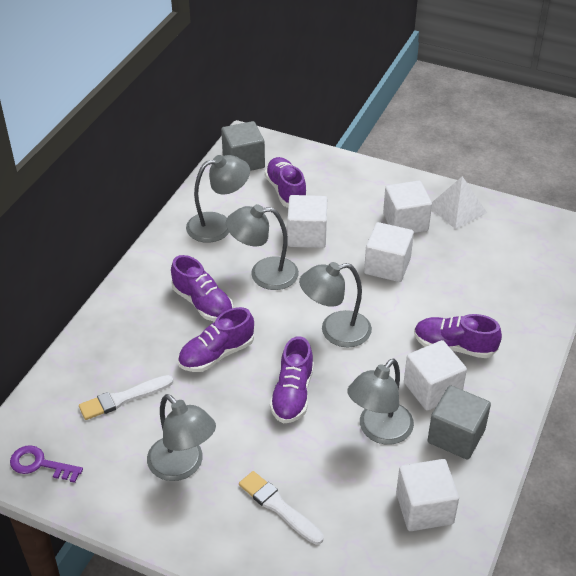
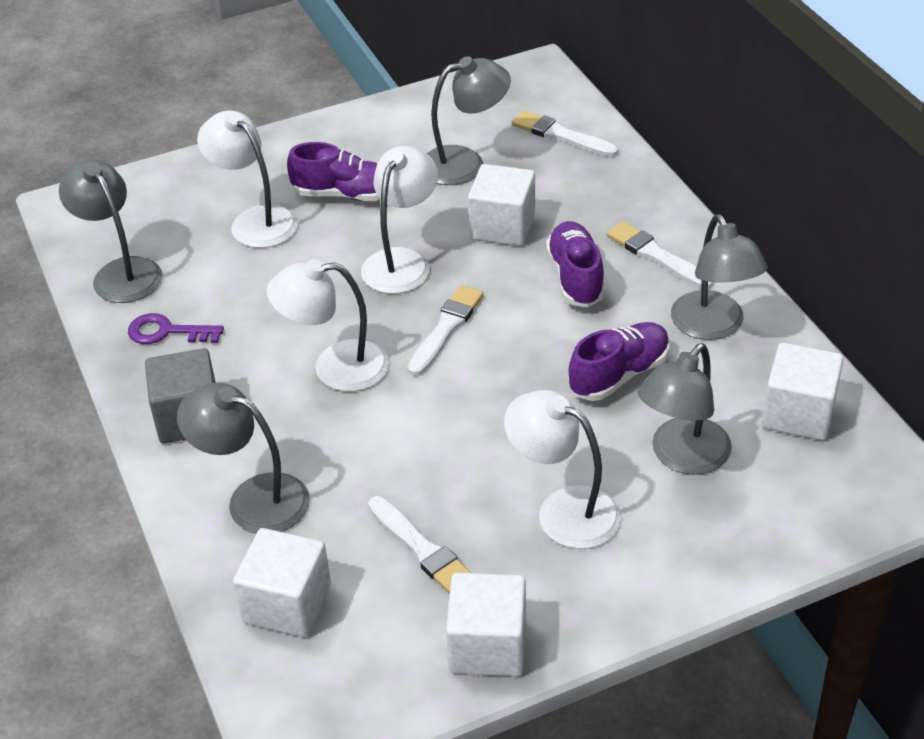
grey cube: 2 -> 1
purple shoe: 5 -> 3
white brush: 2 -> 4
white cube: 5 -> 4
white lamp: 0 -> 4
white pyramid: 1 -> 0

